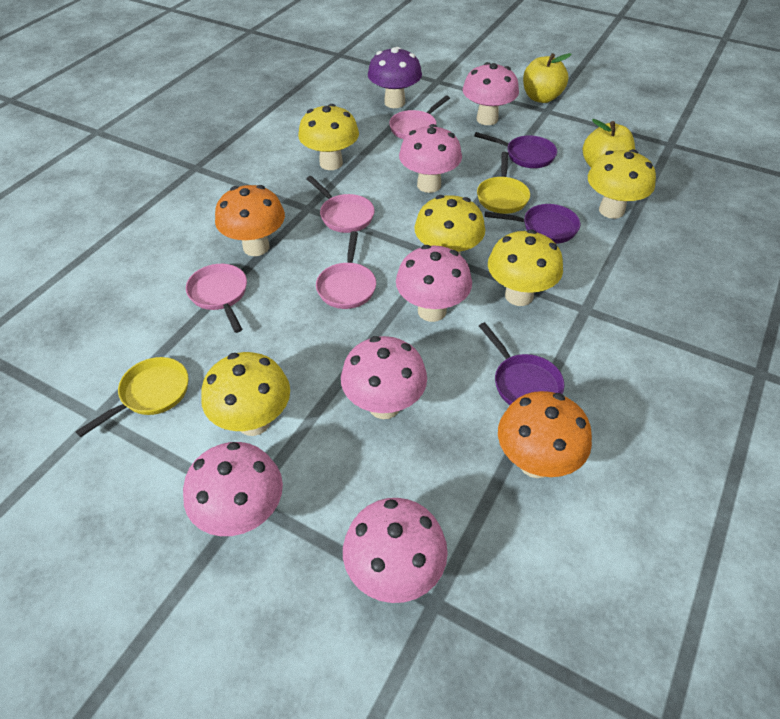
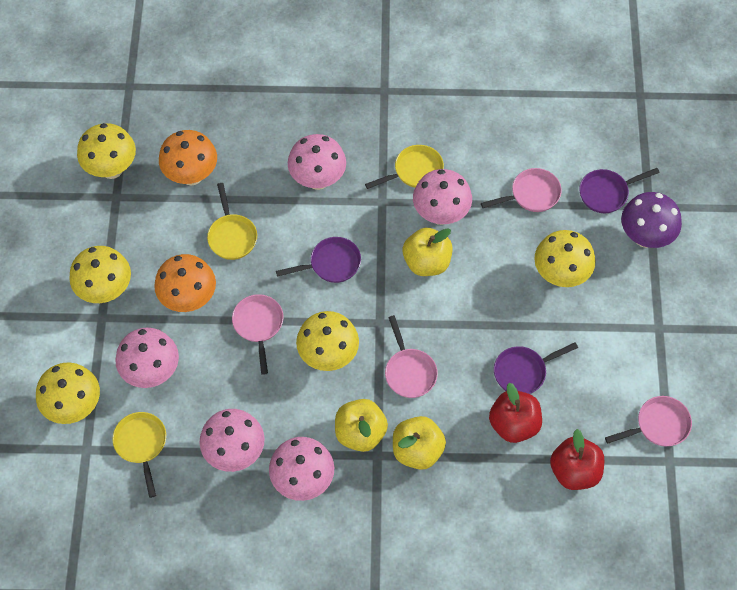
pink mushroom: 6 -> 5
red apple: 0 -> 2
yellow apple: 2 -> 3
yellow pan: 2 -> 3

